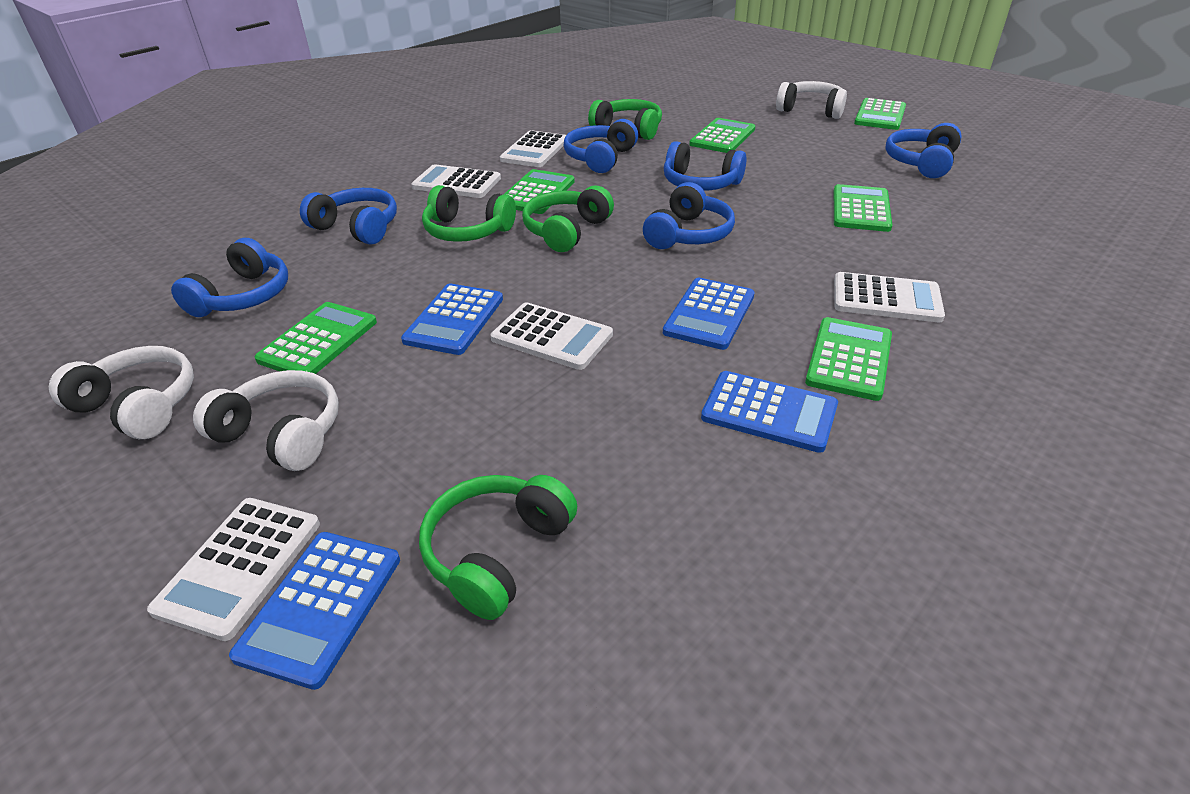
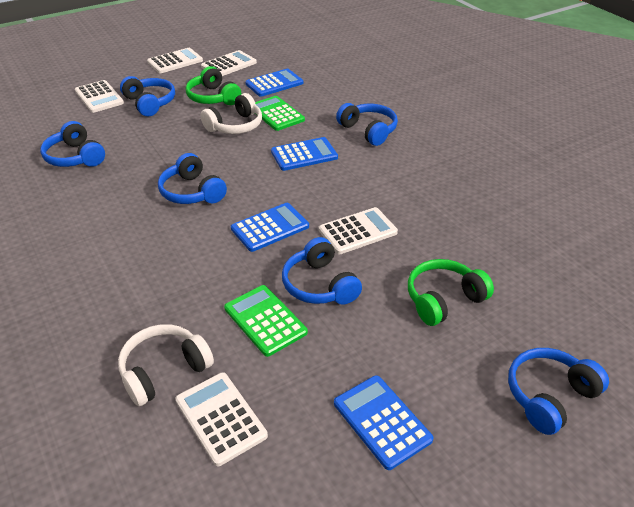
green calculator: 6 -> 2
green headphones: 4 -> 2
white headphones: 3 -> 2

